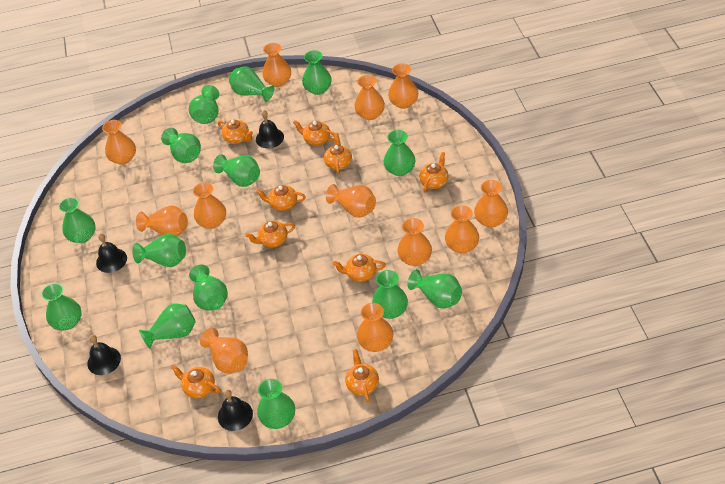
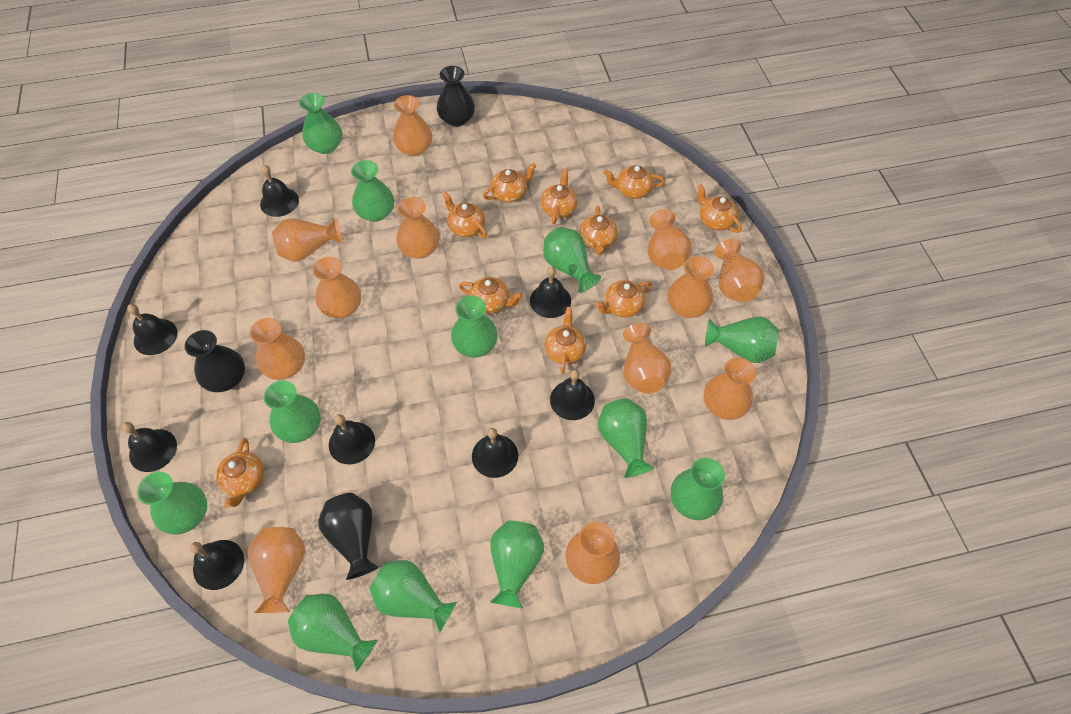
black bell: 4 -> 8
black vase: 0 -> 3
green vase: 14 -> 12
orange teapot: 9 -> 10

